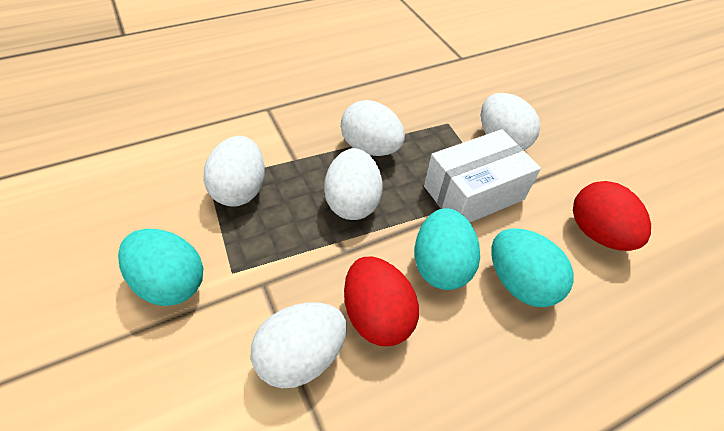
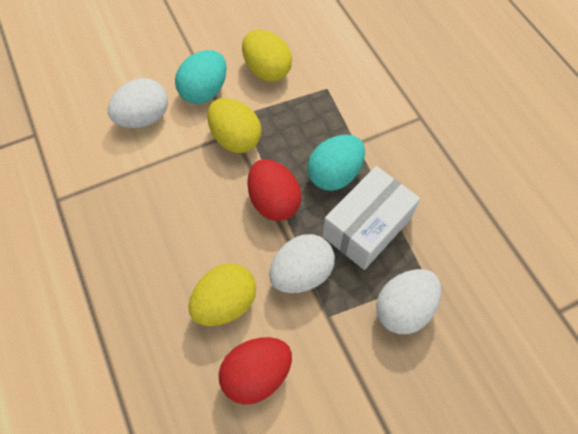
turquoise egg: 3 -> 2
white egg: 5 -> 3
yellow egg: 0 -> 3

